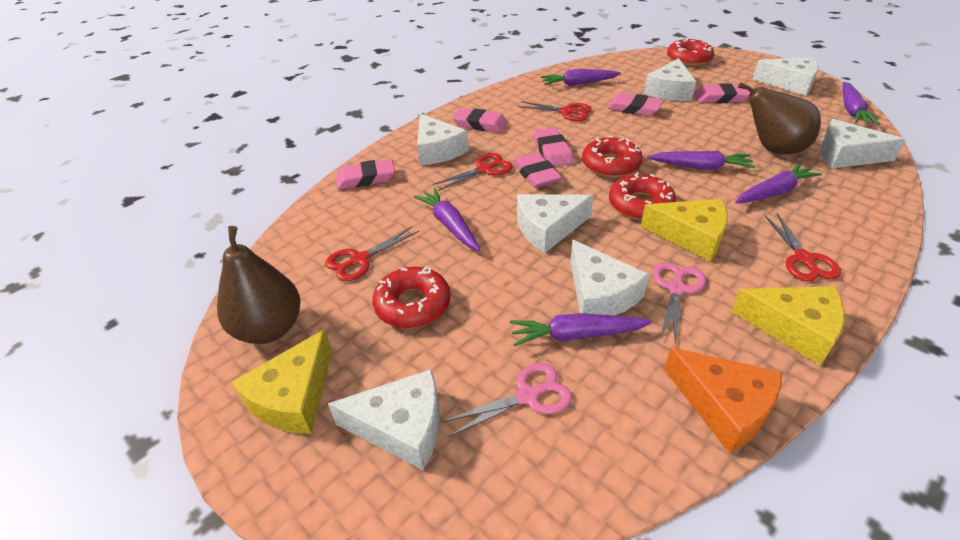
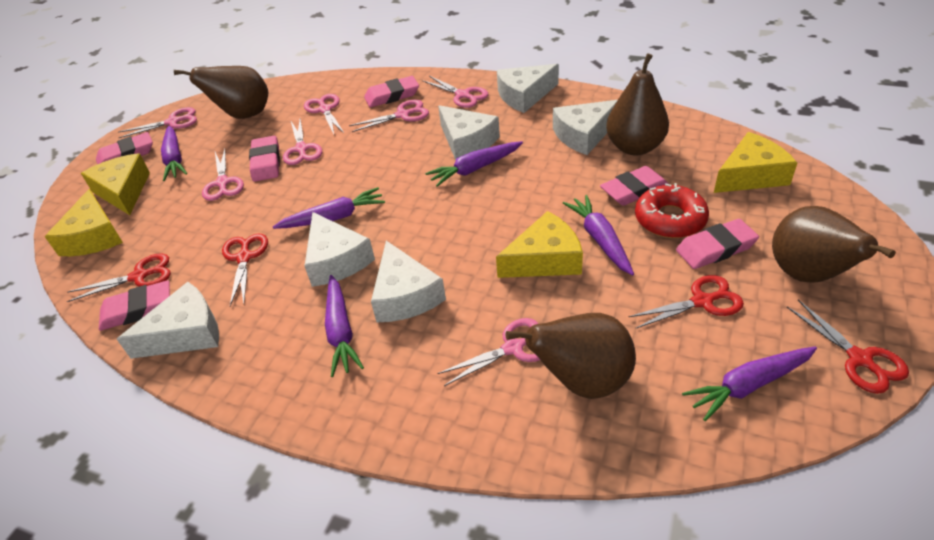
brown pear: 2 -> 4
orange cheese: 1 -> 0
pink scissors: 2 -> 7
red donut: 4 -> 1
white cheese: 7 -> 6
yellow cheese: 3 -> 4

